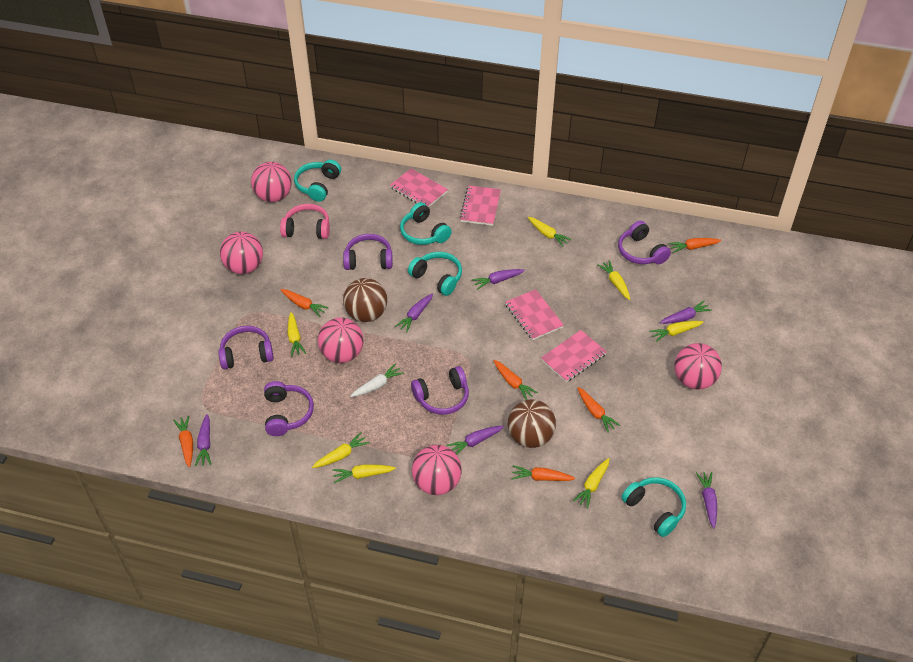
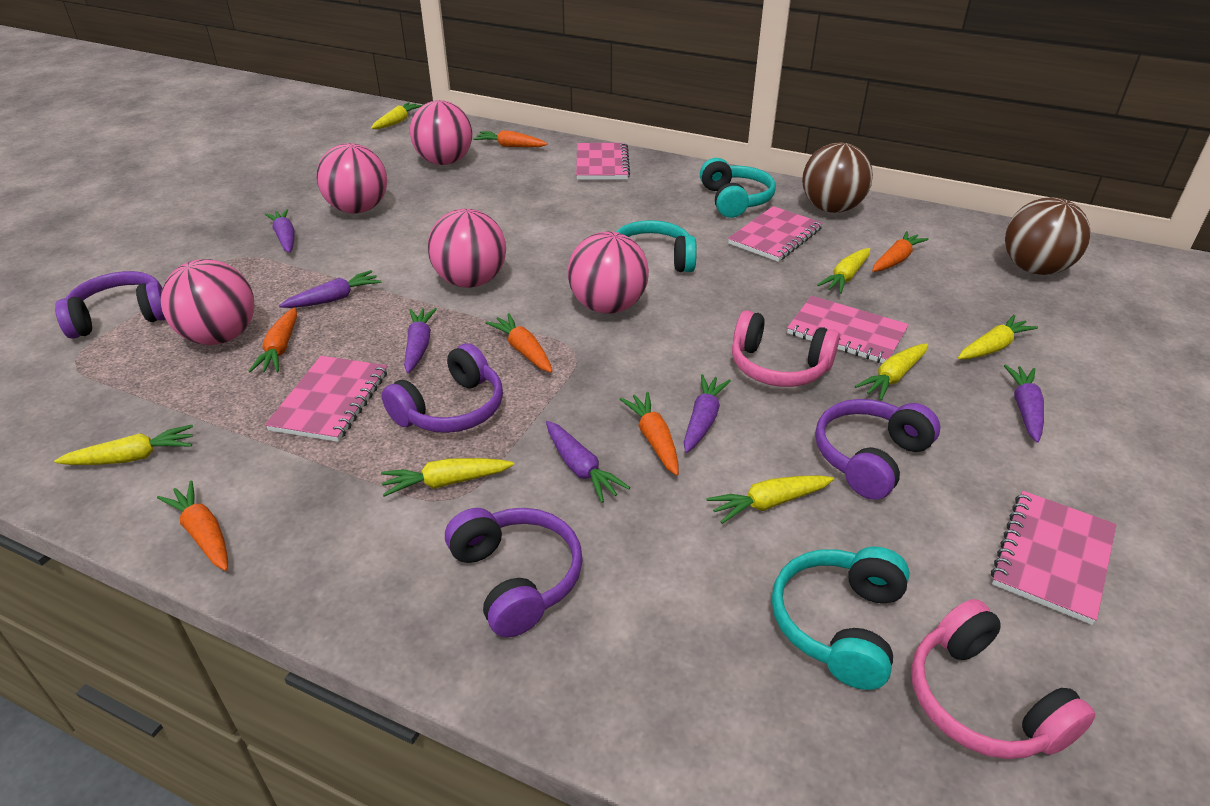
pink headphones: 1 -> 2
pink notebook: 4 -> 5
purple headphones: 5 -> 4
turquoise headphones: 4 -> 3
white carrot: 1 -> 0

